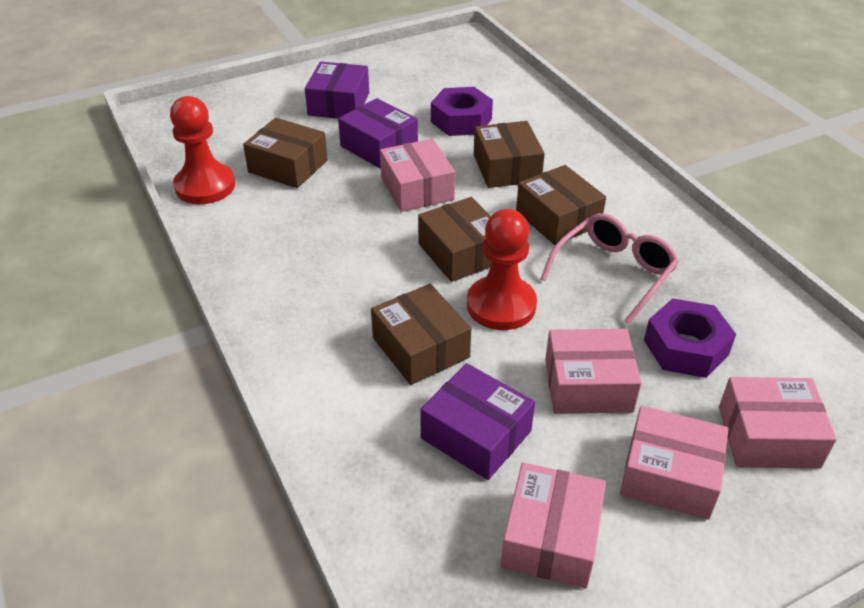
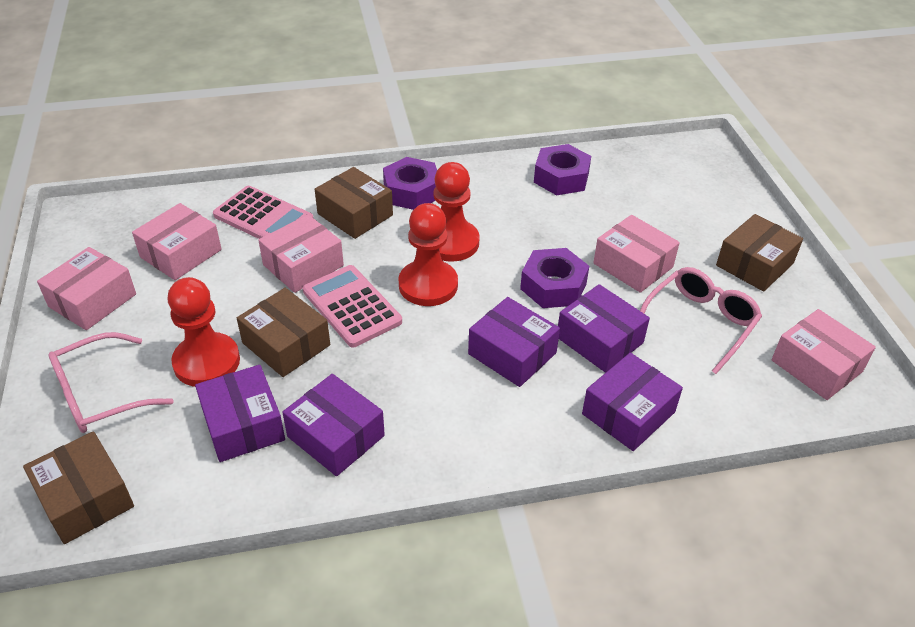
brown box: 5 -> 4
pink calculator: 0 -> 2
pink glasses: 1 -> 2
purple box: 3 -> 5
purple nut: 2 -> 3
red pawn: 2 -> 3

